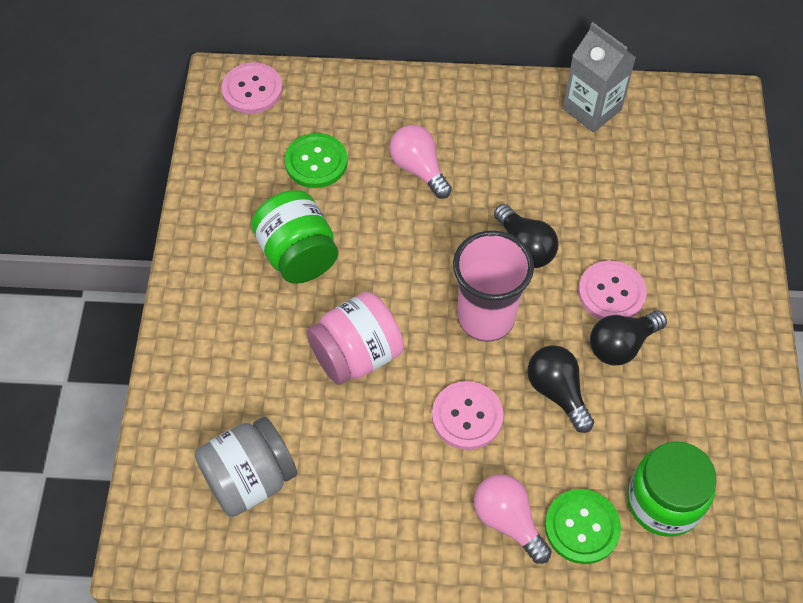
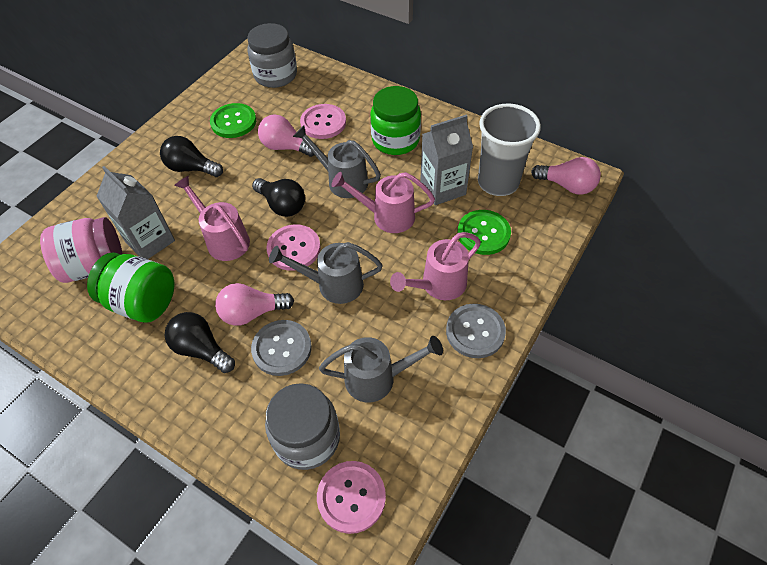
grey button: 0 -> 2
grey carton: 1 -> 2
grey cup: 0 -> 1
grey jar: 1 -> 2
grey watering can: 0 -> 3
pink cup: 1 -> 0
pink light bulb: 2 -> 3
pink watering can: 0 -> 3

